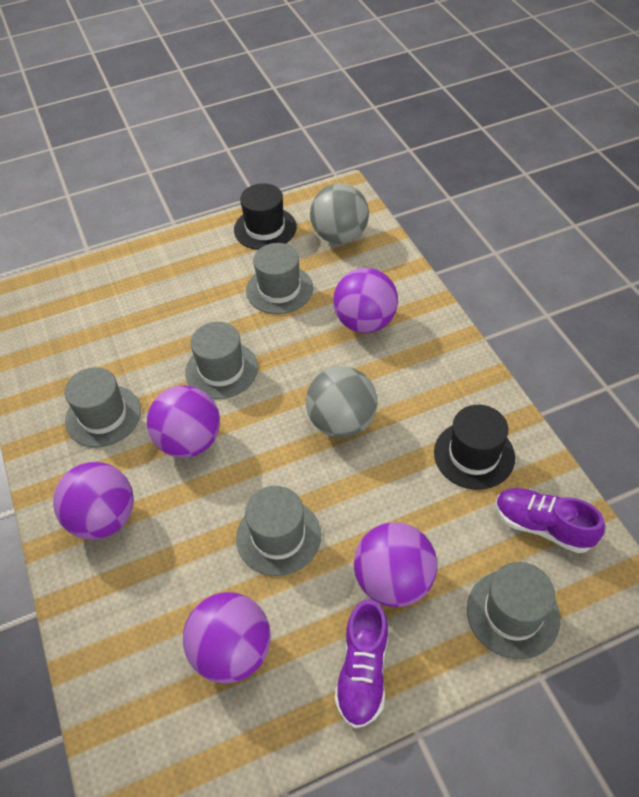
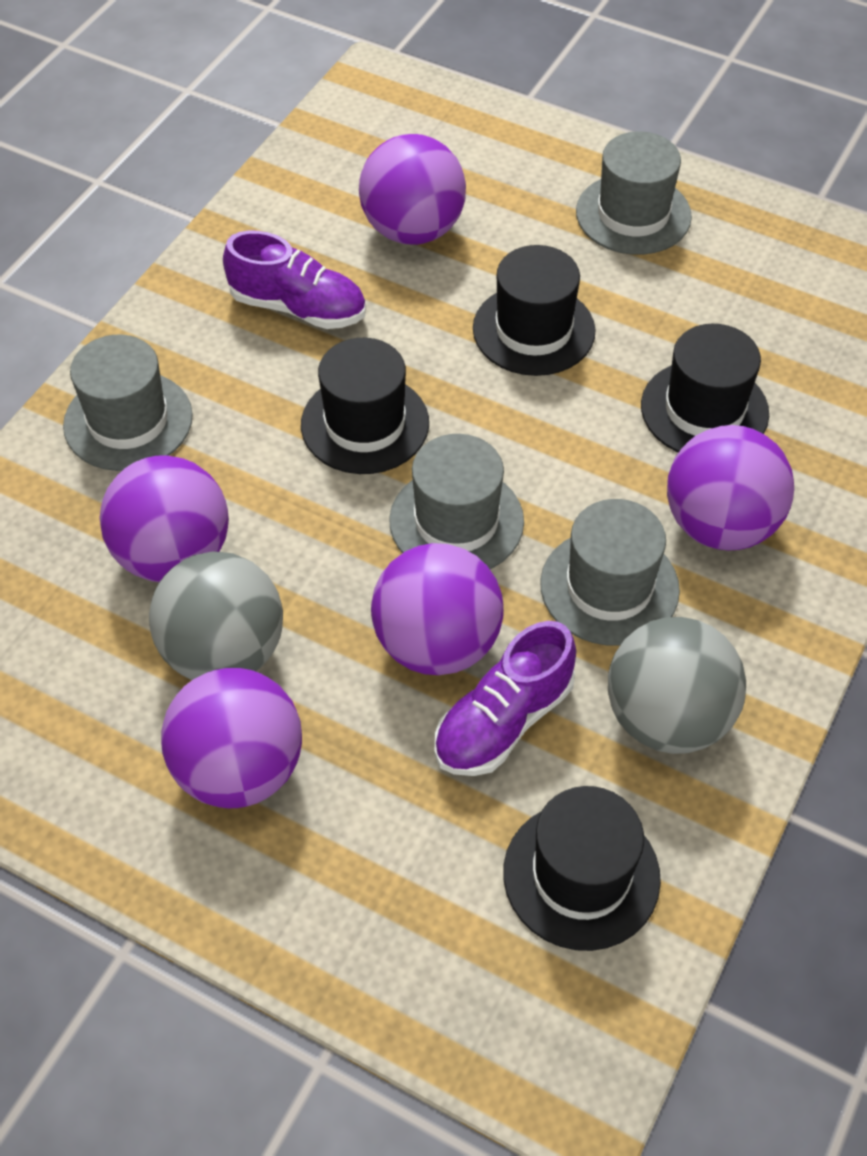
black hat: 2 -> 4
grey hat: 5 -> 4

